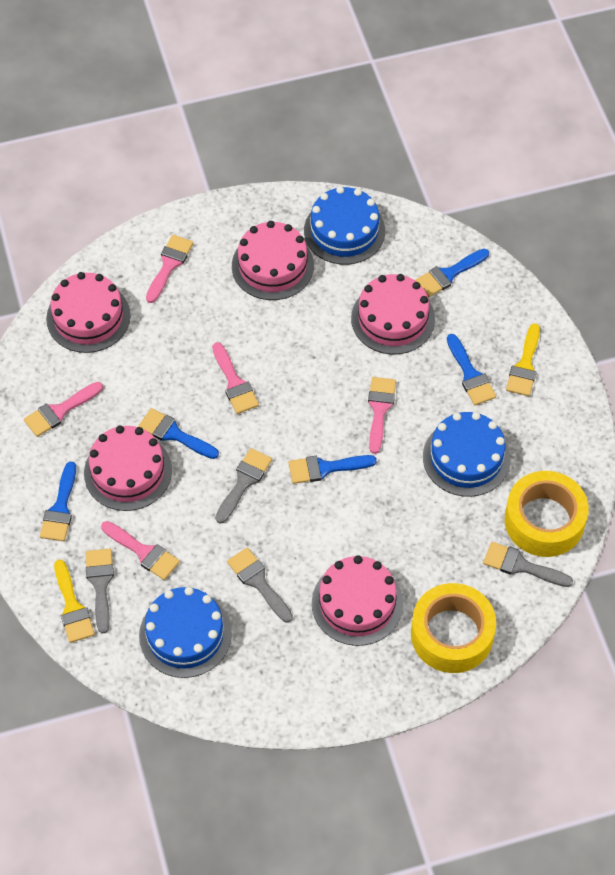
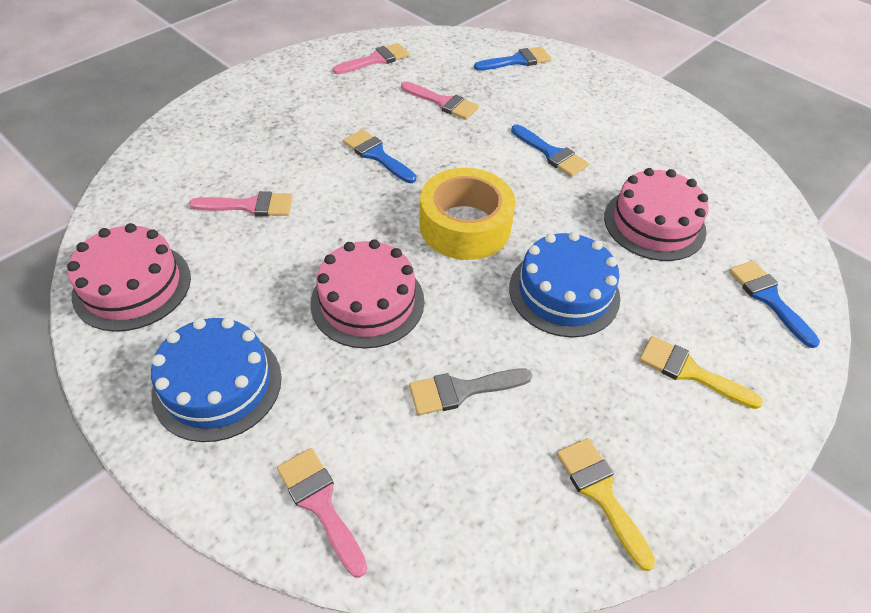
blue brush: 5 -> 4
blue cake: 3 -> 2
grey brush: 4 -> 1
pink brush: 5 -> 4
pink cake: 5 -> 3
yellow tape: 2 -> 1

